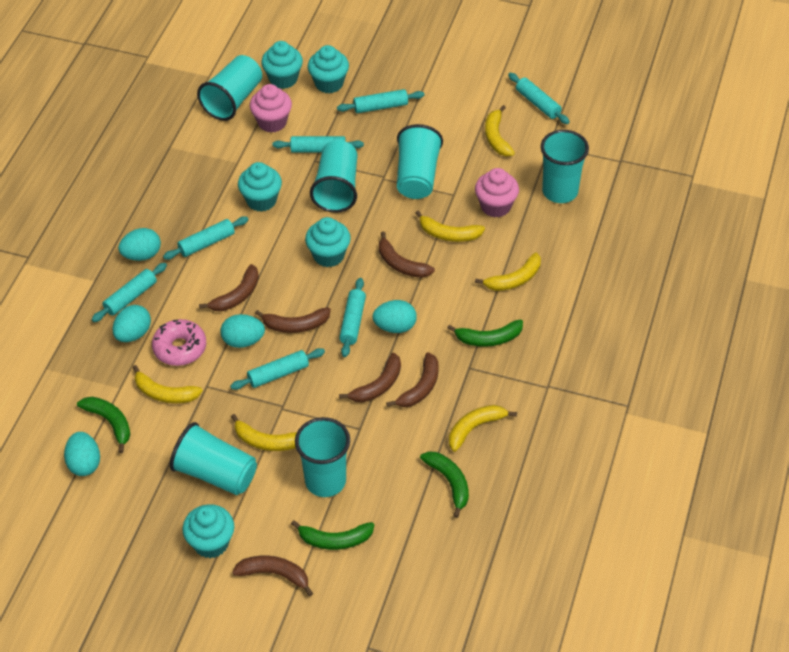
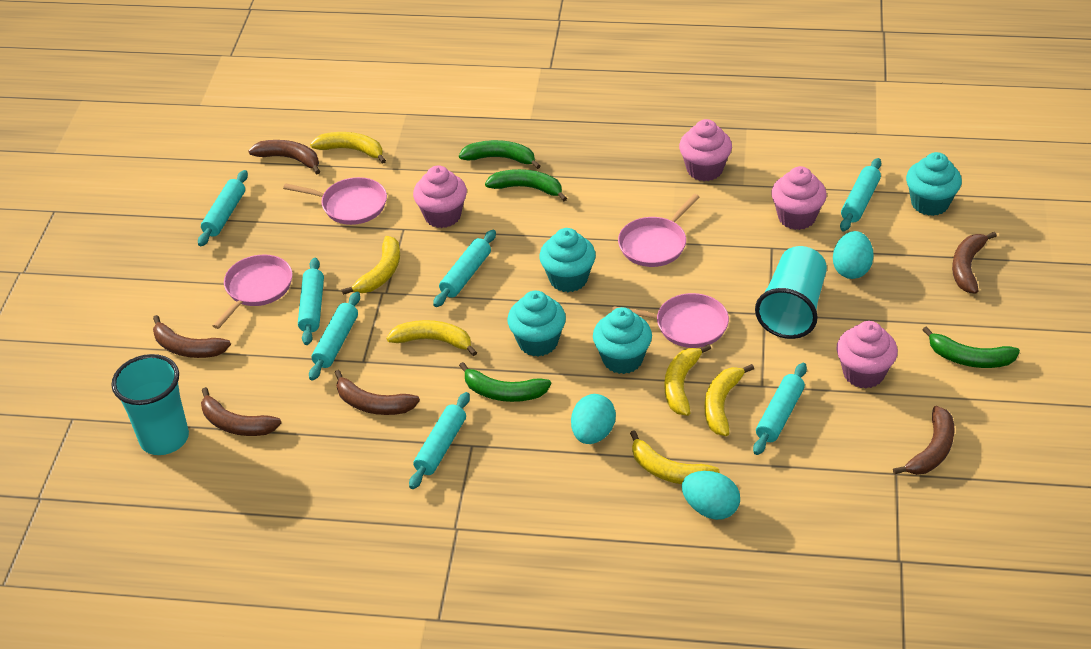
pink cupcake: 2 -> 4
pink donut: 1 -> 0
pink pan: 0 -> 4
turquoise cup: 6 -> 2
turquoise cupcake: 5 -> 4
turquoise egg: 5 -> 3

